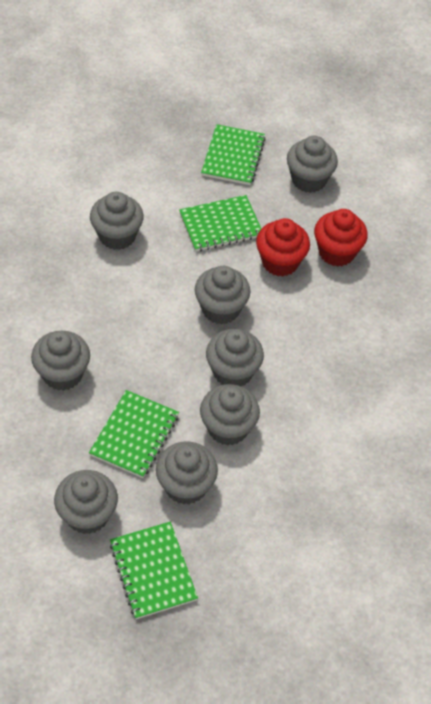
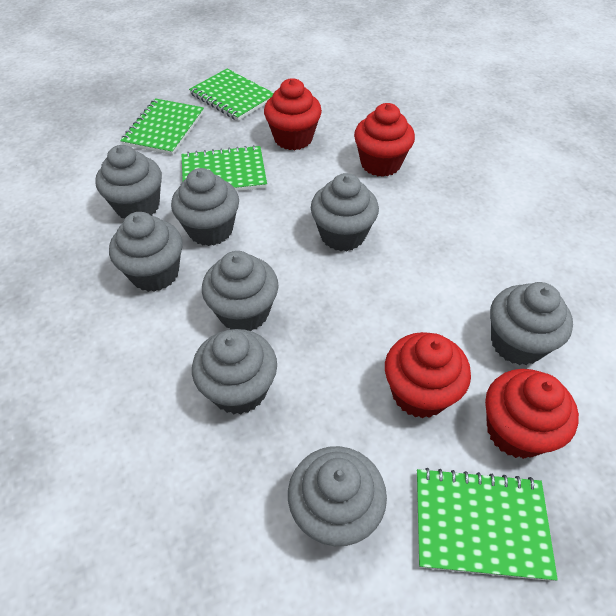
red cupcake: 2 -> 4

